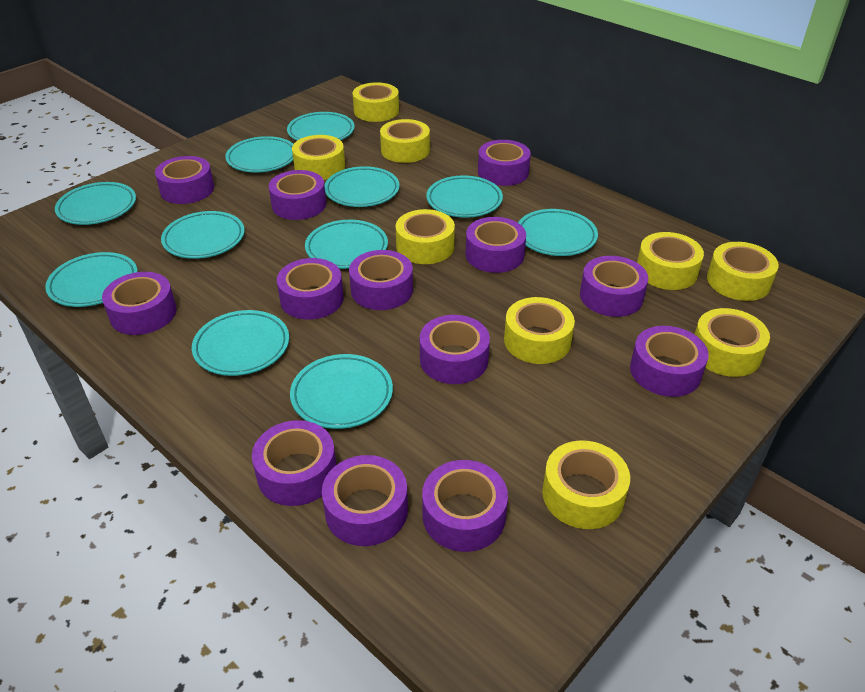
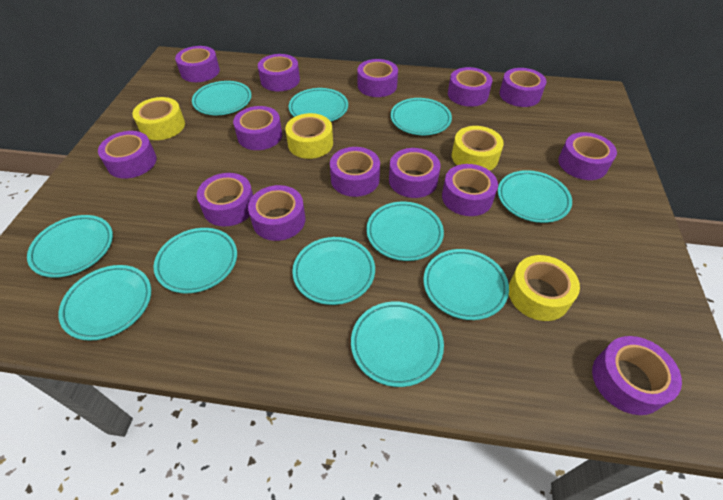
purple tape: 13 -> 14
yellow tape: 9 -> 4

